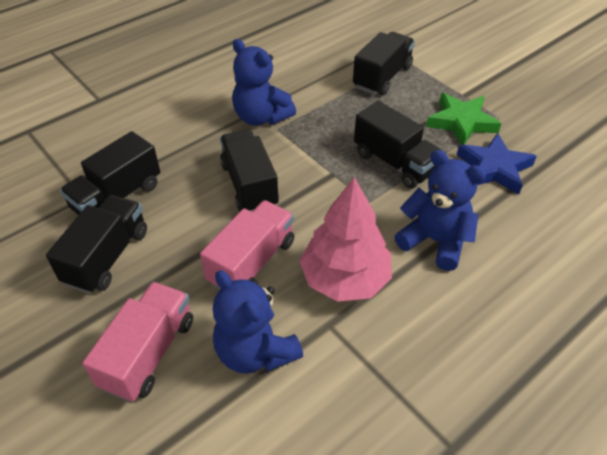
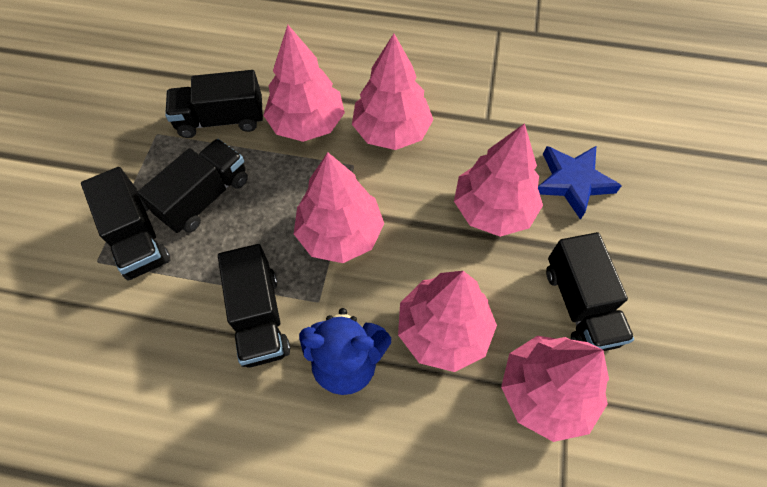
blue teddy bear: 3 -> 1
green star: 1 -> 0
pink tree: 1 -> 6
pink truck: 2 -> 0

